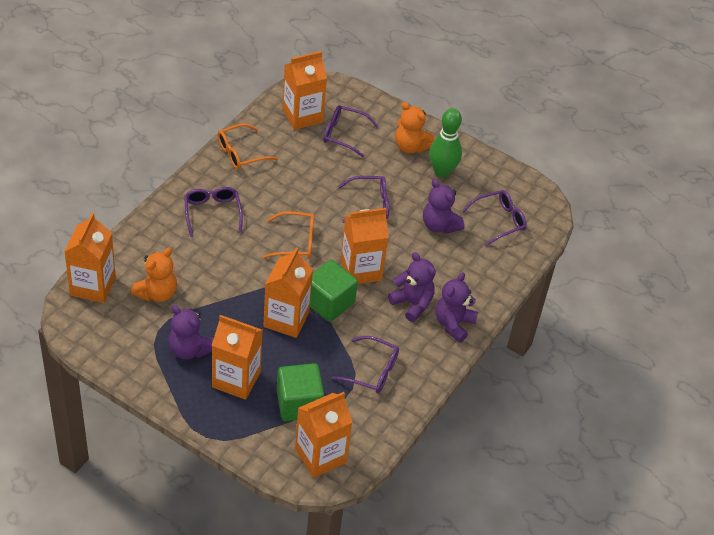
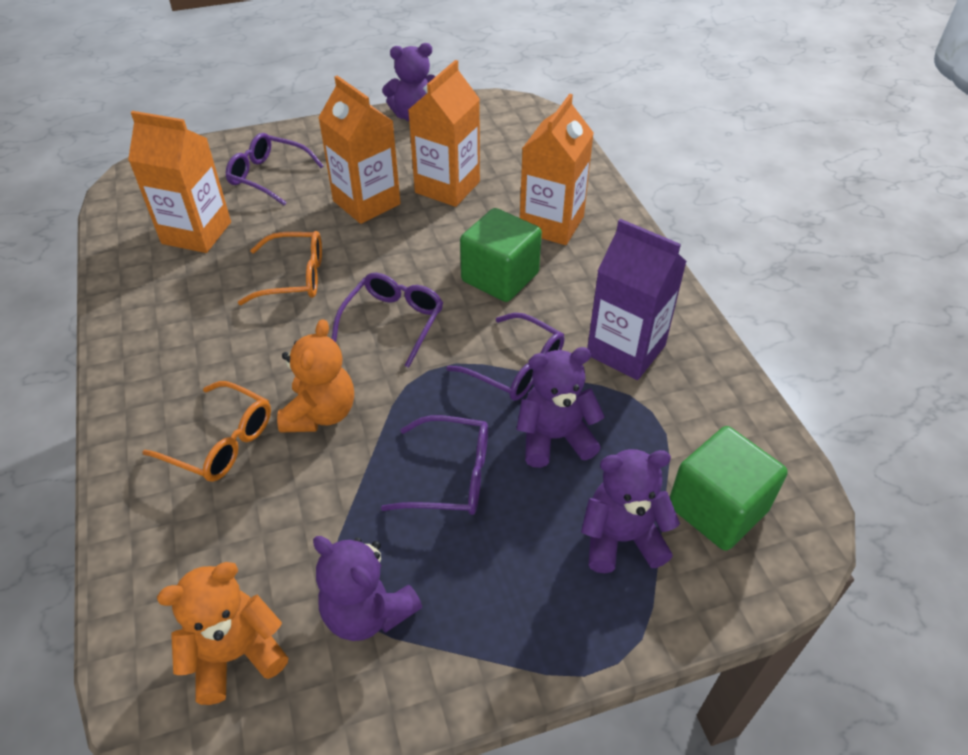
green bowling pin: 1 -> 0
orange carton: 6 -> 4
purple carton: 0 -> 1
purple glasses: 5 -> 4

